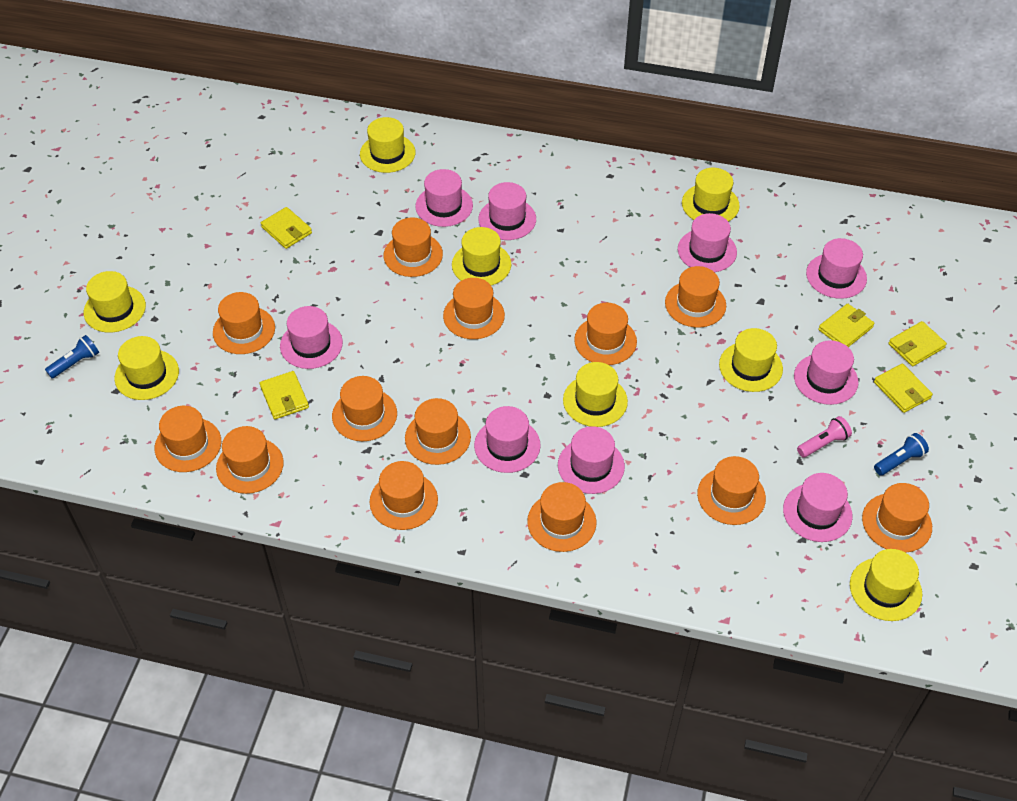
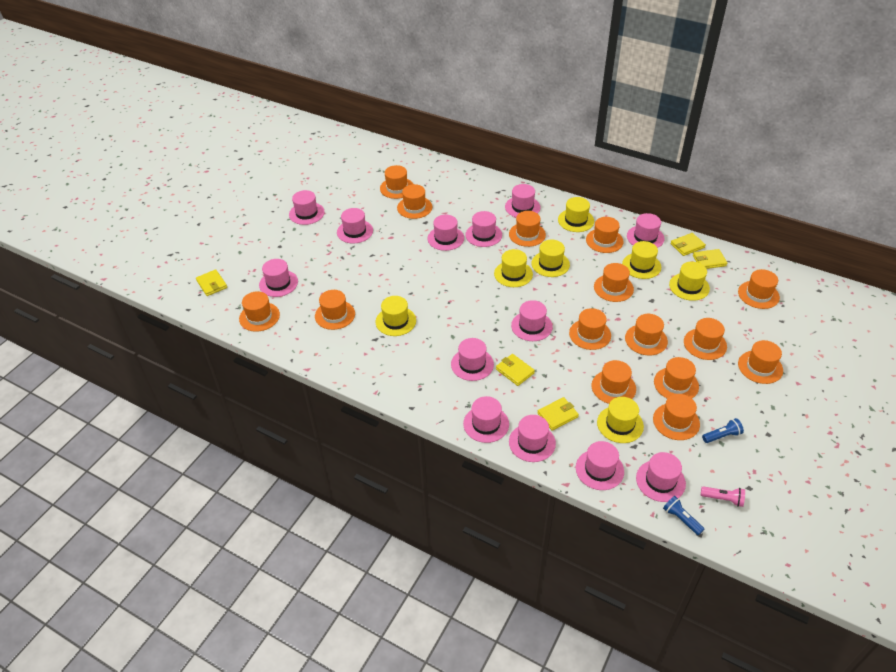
orange hat: 13 -> 15
pink hat: 9 -> 13
yellow hat: 8 -> 7

